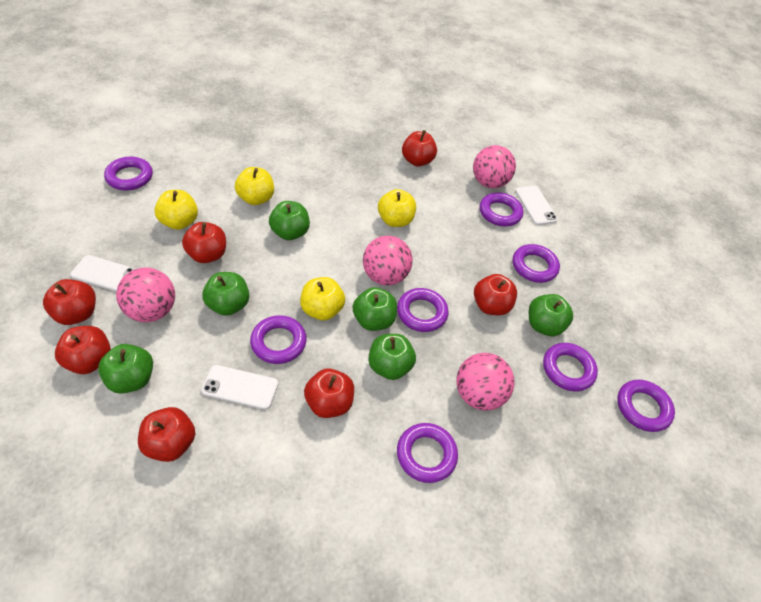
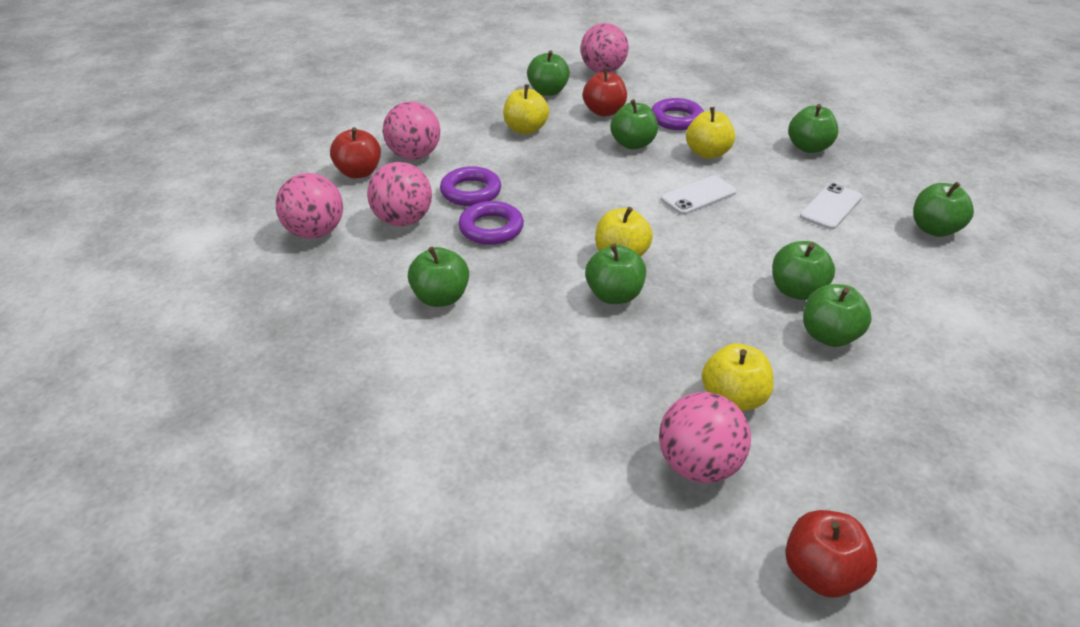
green apple: 6 -> 8
pink ball: 4 -> 5
purple ring: 8 -> 3
red apple: 7 -> 3
white phone: 3 -> 2

